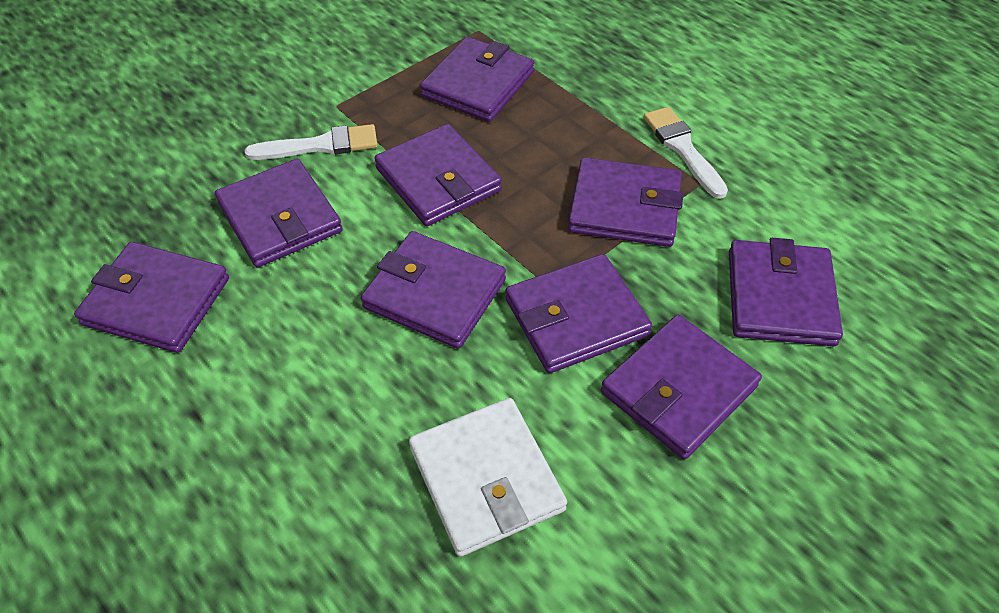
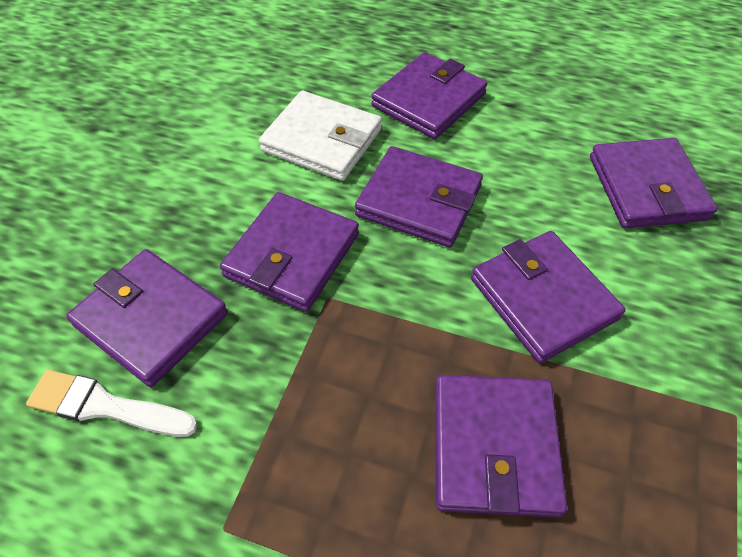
purple wallet: 9 -> 7
white brush: 2 -> 1

